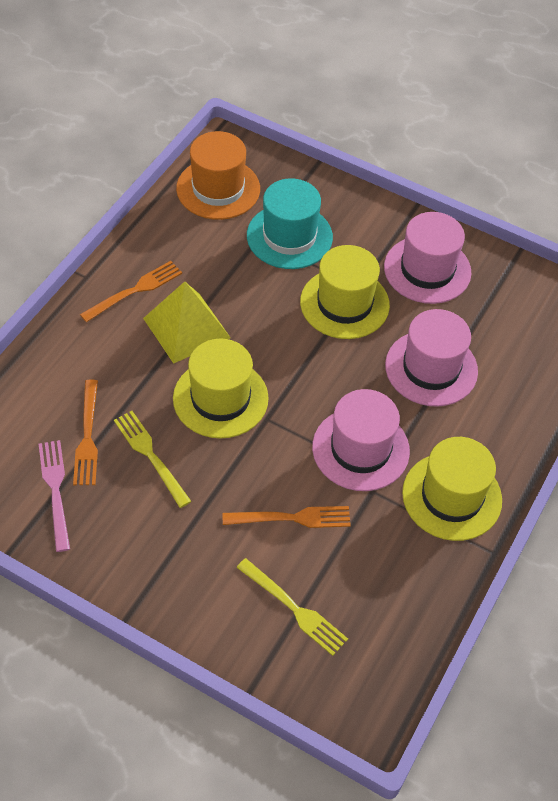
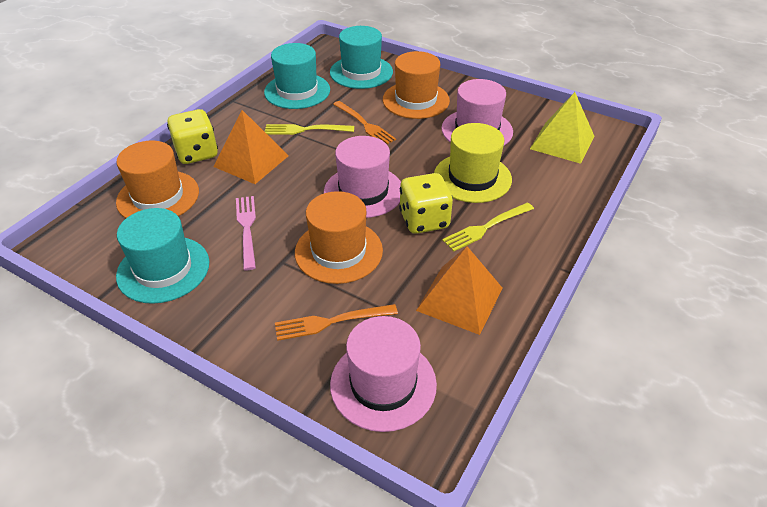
orange fork: 3 -> 2
orange hat: 1 -> 3
orange pyramid: 0 -> 2
turquoise hat: 1 -> 3
yellow dice: 0 -> 2
yellow hat: 3 -> 1

